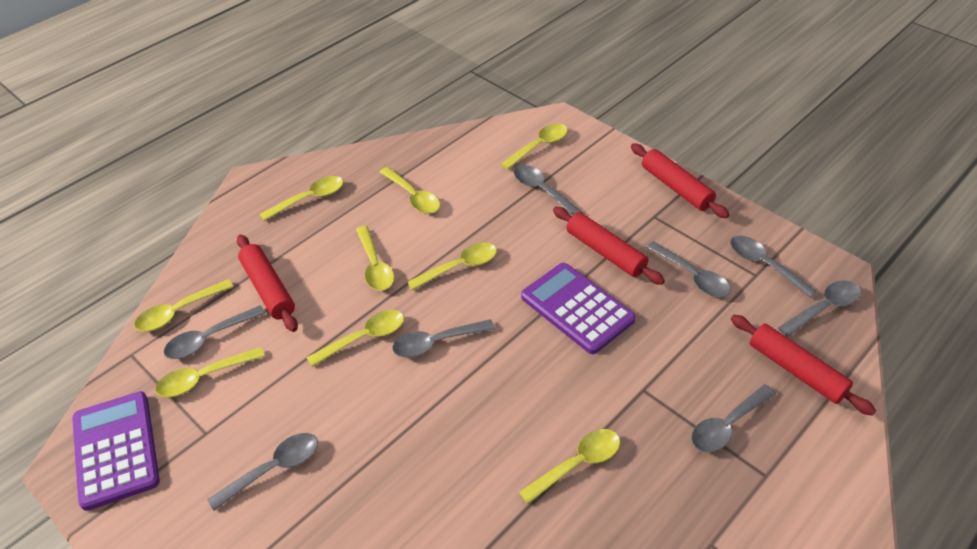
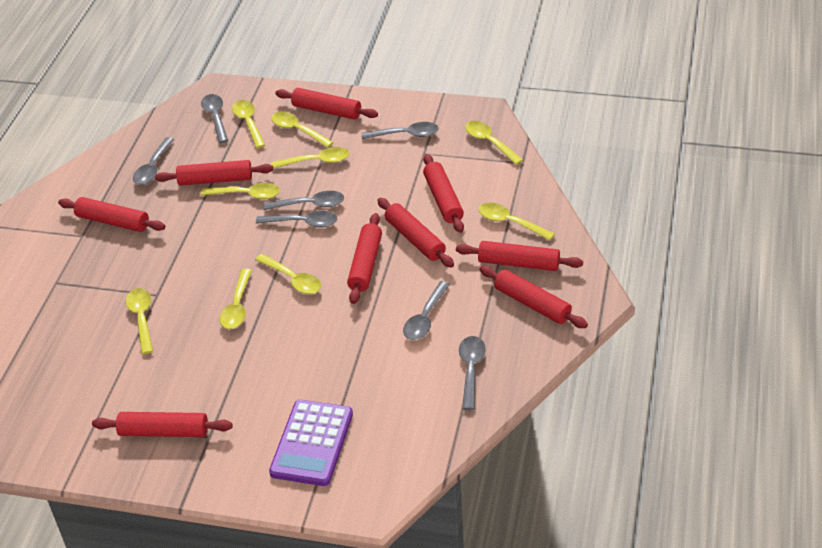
grey spoon: 8 -> 7
purple calculator: 2 -> 1
red rolling pin: 4 -> 9

